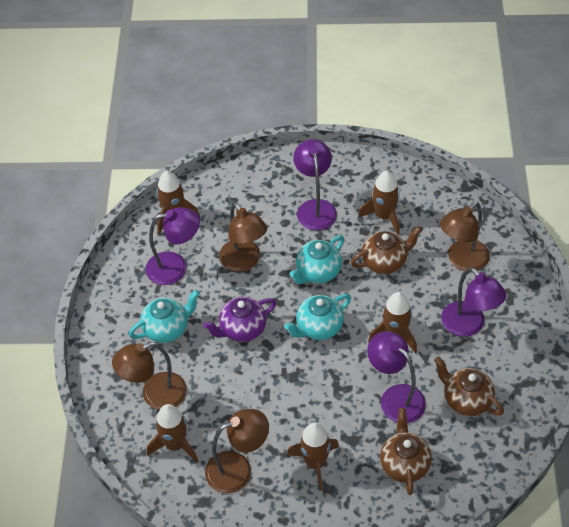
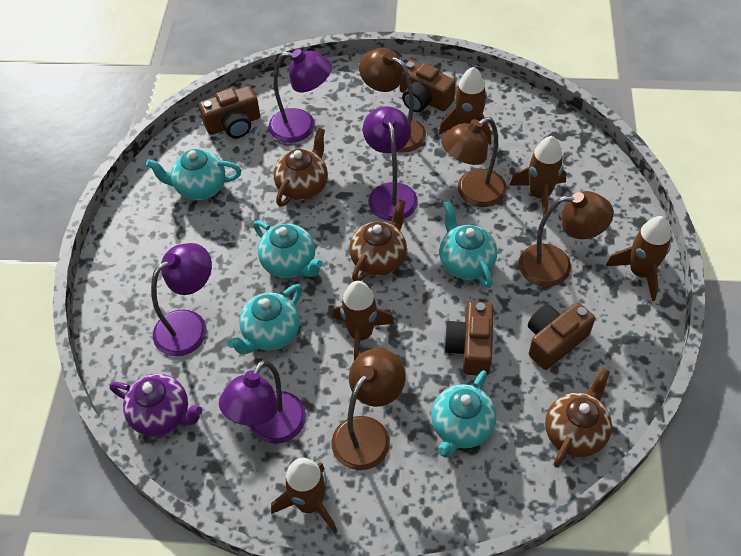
brown camera: 0 -> 4
turquoise teapot: 3 -> 5

